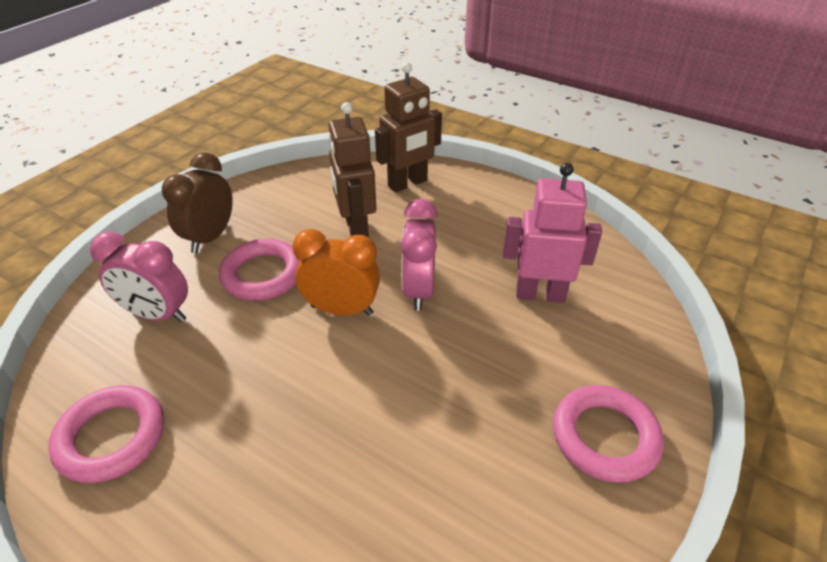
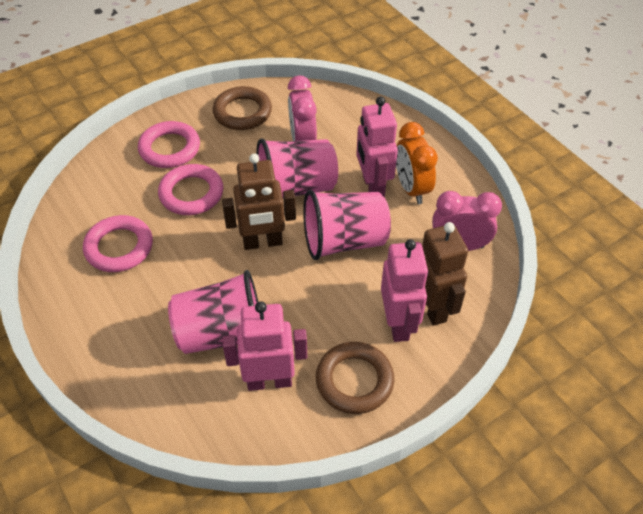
brown clock: 1 -> 0
brown ring: 0 -> 2
pink cup: 0 -> 3
pink robot: 1 -> 3

